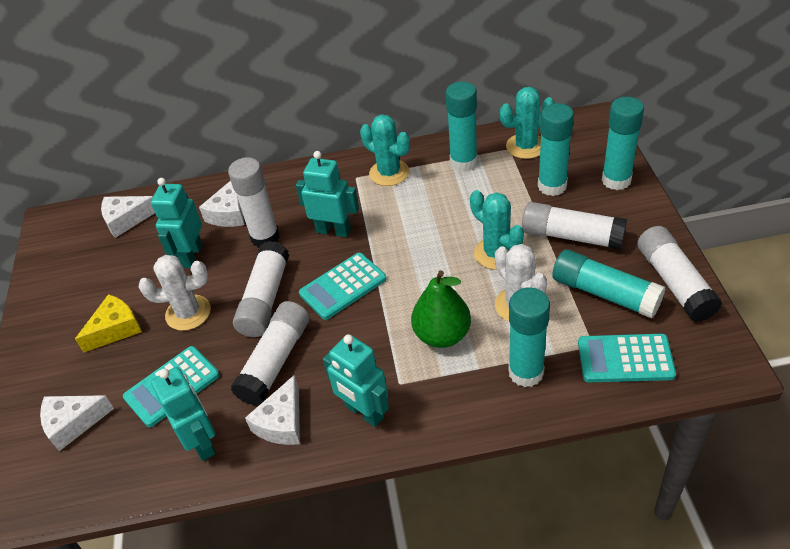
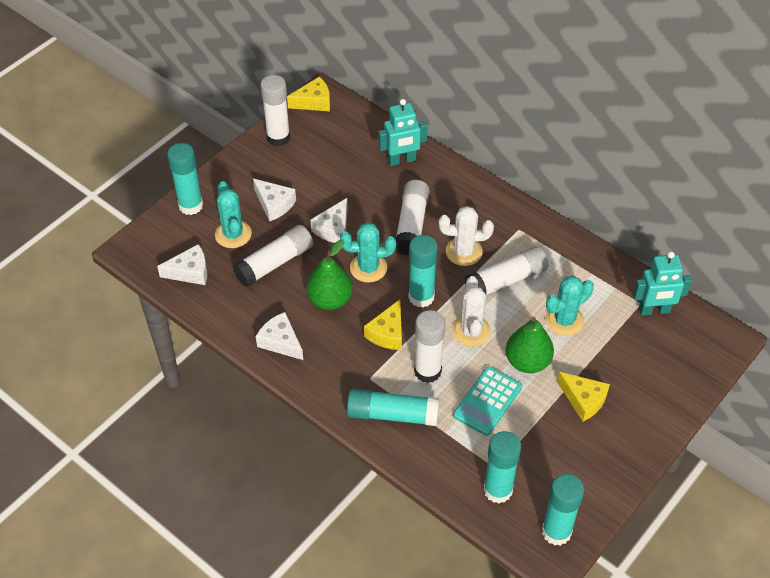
green pear: 1 -> 2
turquoise calculator: 3 -> 1
turquoise robot: 4 -> 2
yellow cheese: 1 -> 3

